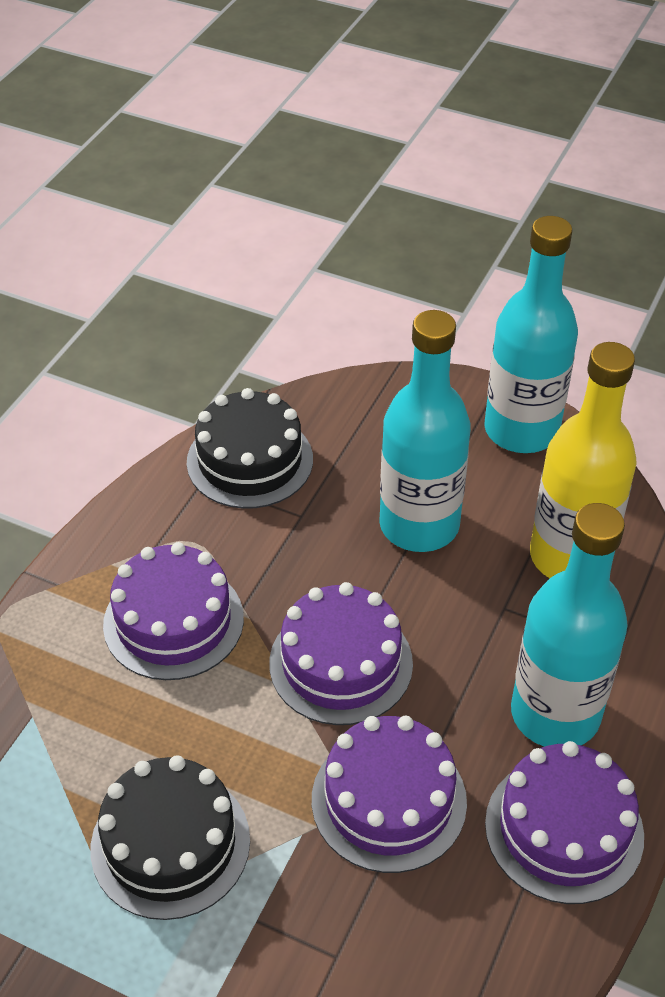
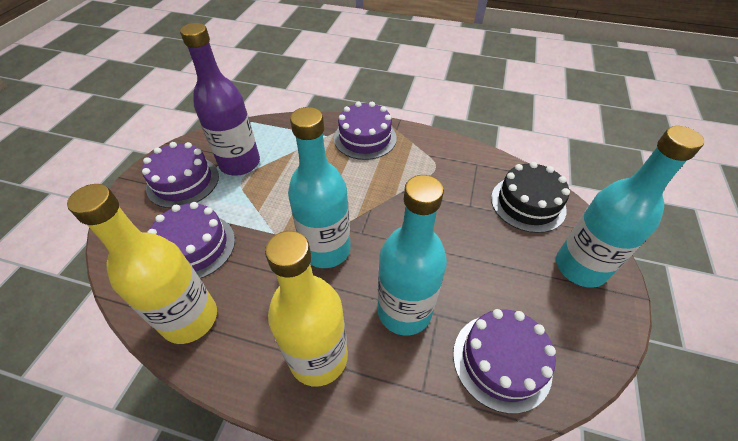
black cake: 2 -> 1
purple bottle: 0 -> 1
yellow bottle: 1 -> 2

